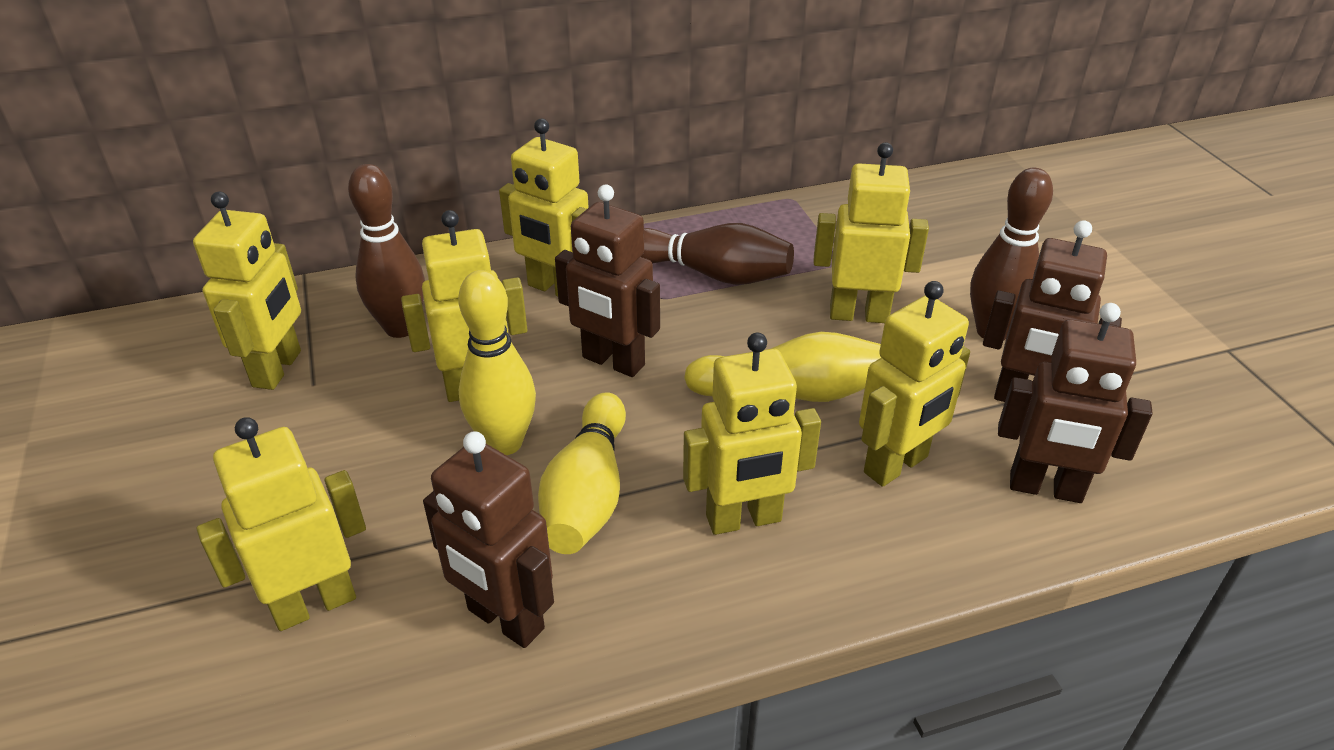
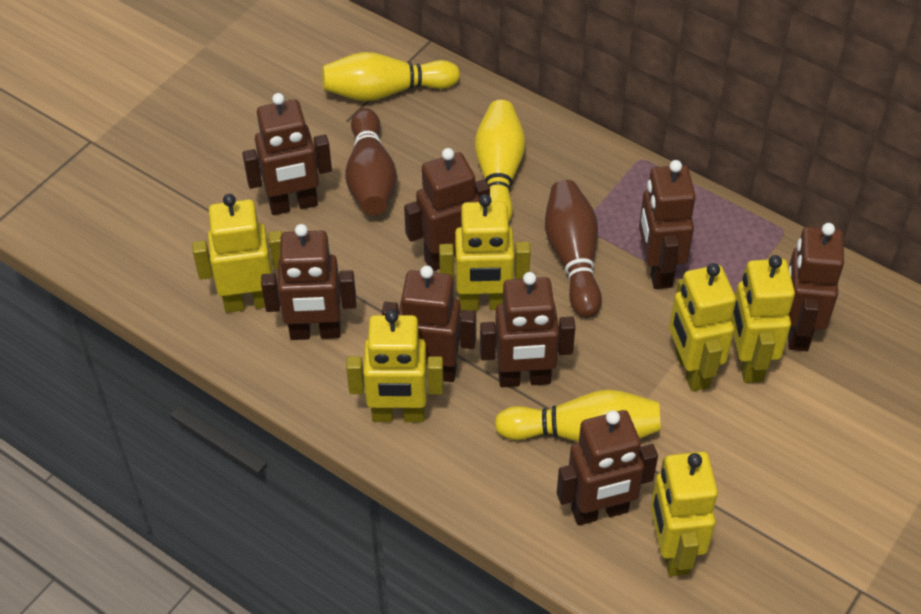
brown bowling pin: 3 -> 2
brown robot: 4 -> 8
yellow robot: 7 -> 6

